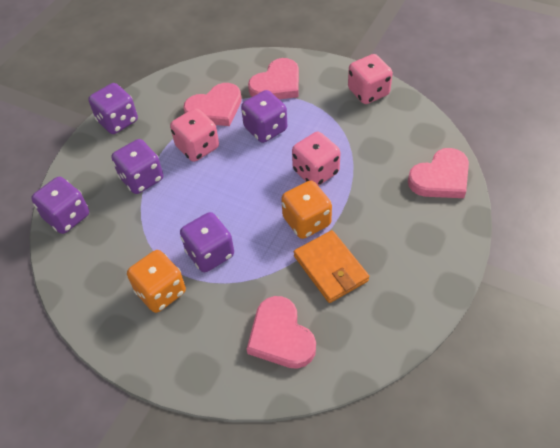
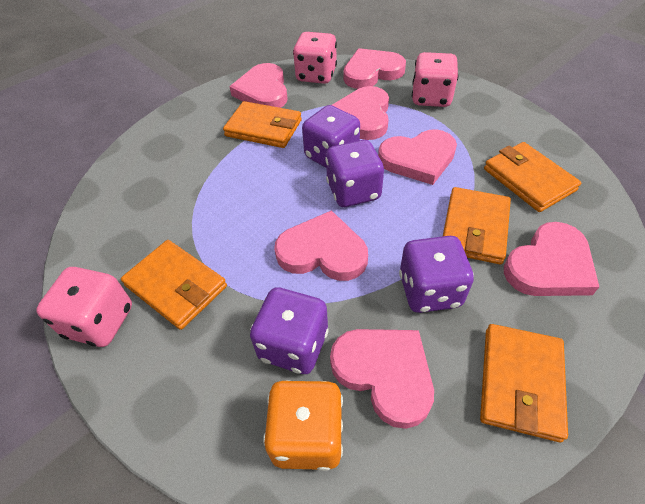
orange dice: 2 -> 1
orange wallet: 1 -> 5
pink heart: 4 -> 7
purple dice: 5 -> 4

